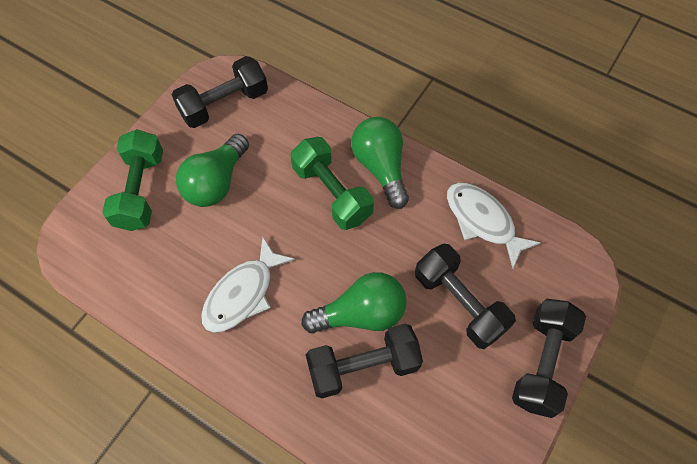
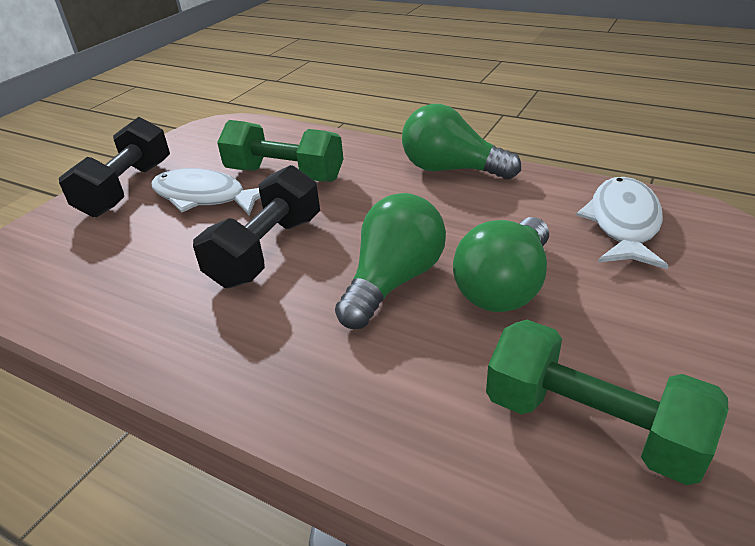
black dumbbell: 4 -> 2

